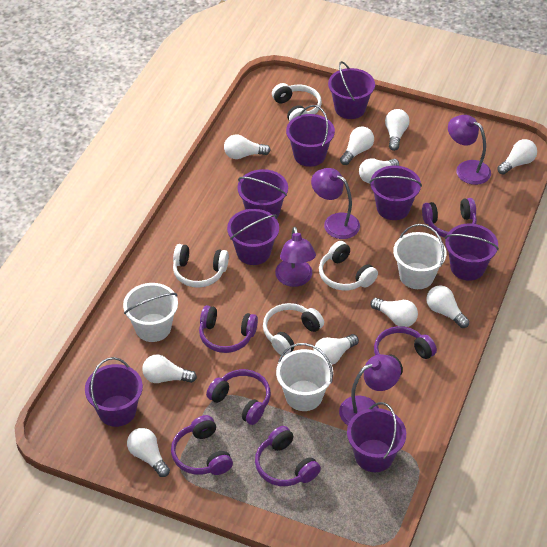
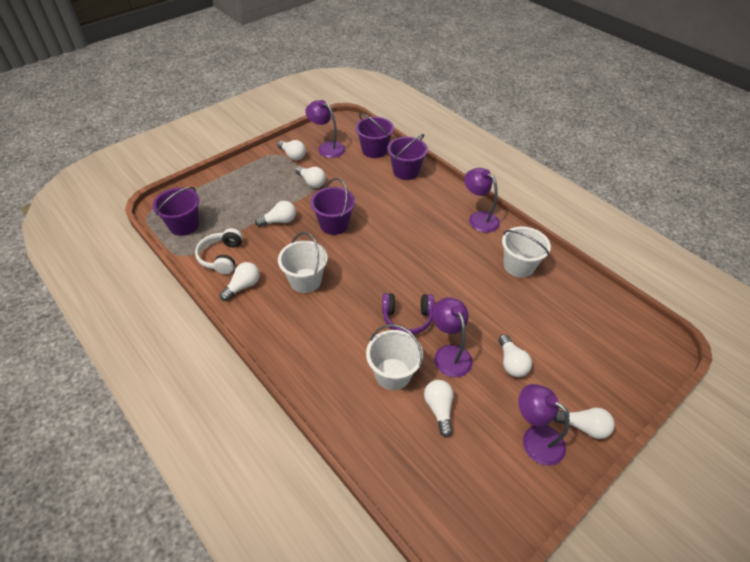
purple bucket: 8 -> 4
purple headphones: 6 -> 1
white headphones: 4 -> 1
white light bulb: 10 -> 7

